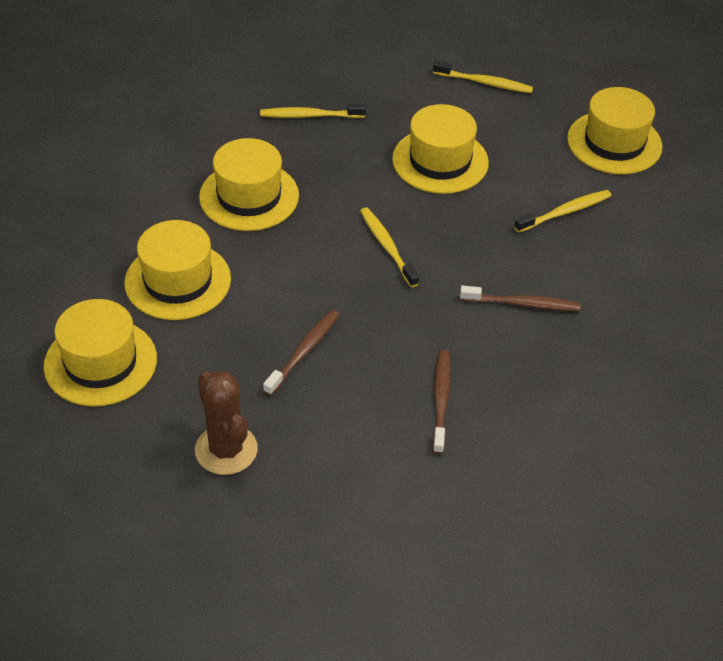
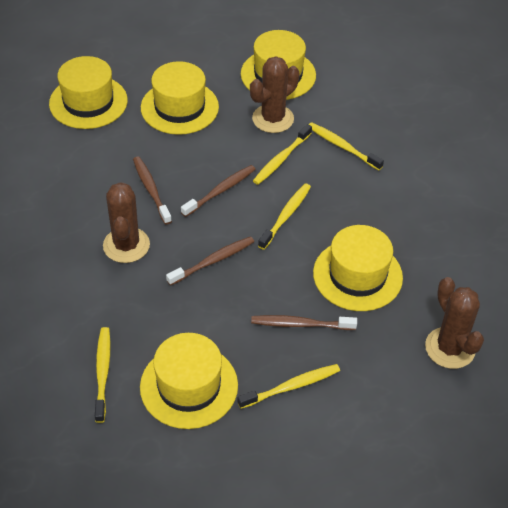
brown cactus: 1 -> 3
brown toothbrush: 3 -> 4
yellow toothbrush: 4 -> 5

